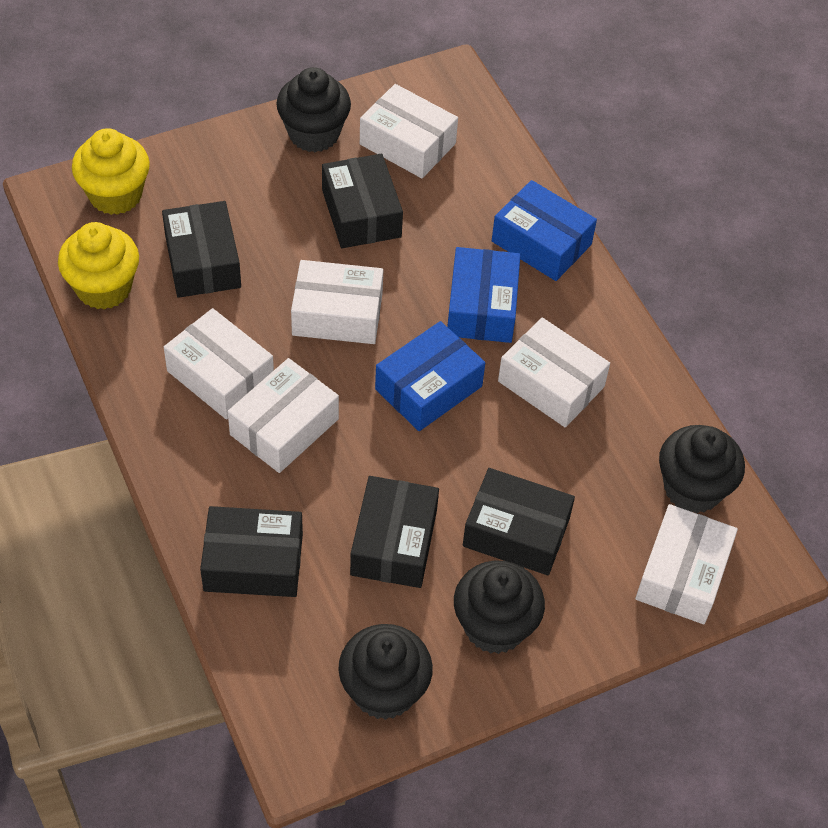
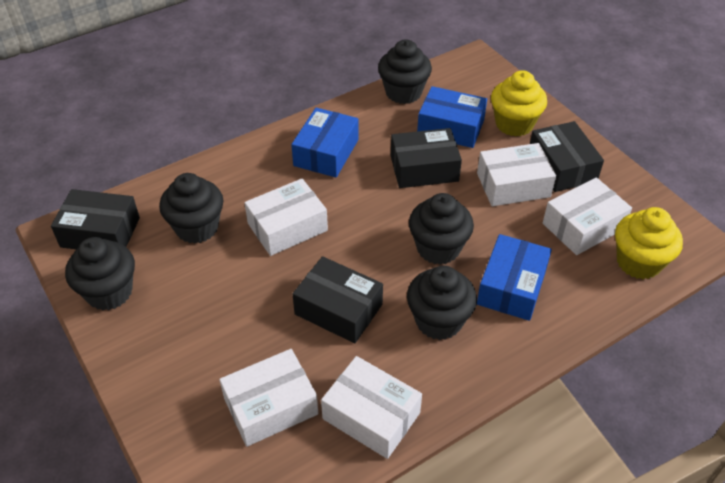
black box: 5 -> 4
black cupcake: 4 -> 5
white box: 6 -> 5

